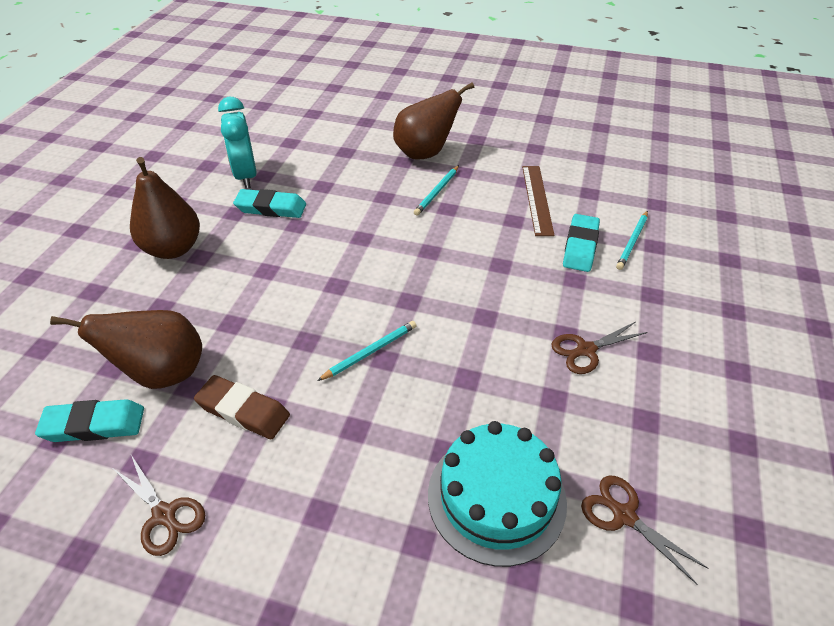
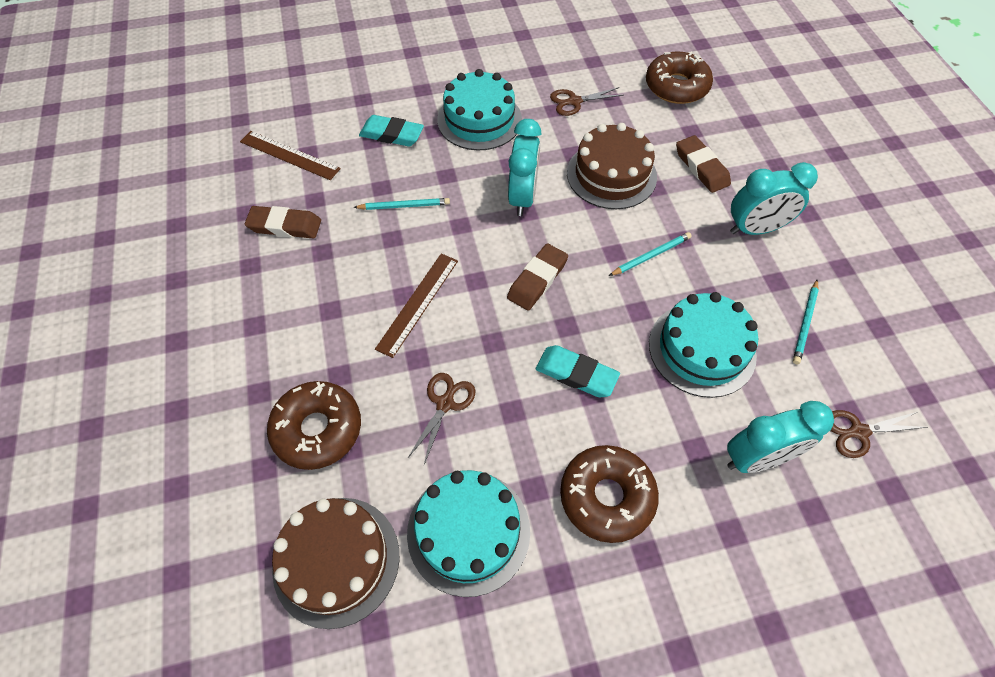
brown cake: 0 -> 2
brown donut: 0 -> 3
brown eraser: 1 -> 3
brown pear: 3 -> 0
brown ruler: 1 -> 2
turquoise cake: 1 -> 3
turquoise clock: 1 -> 3
turquoise eraser: 3 -> 2

